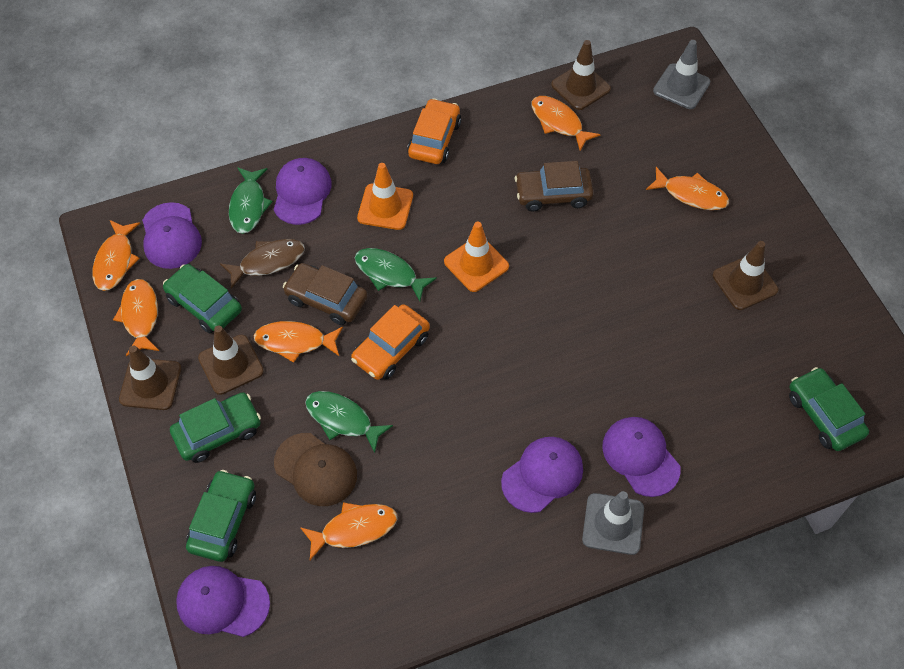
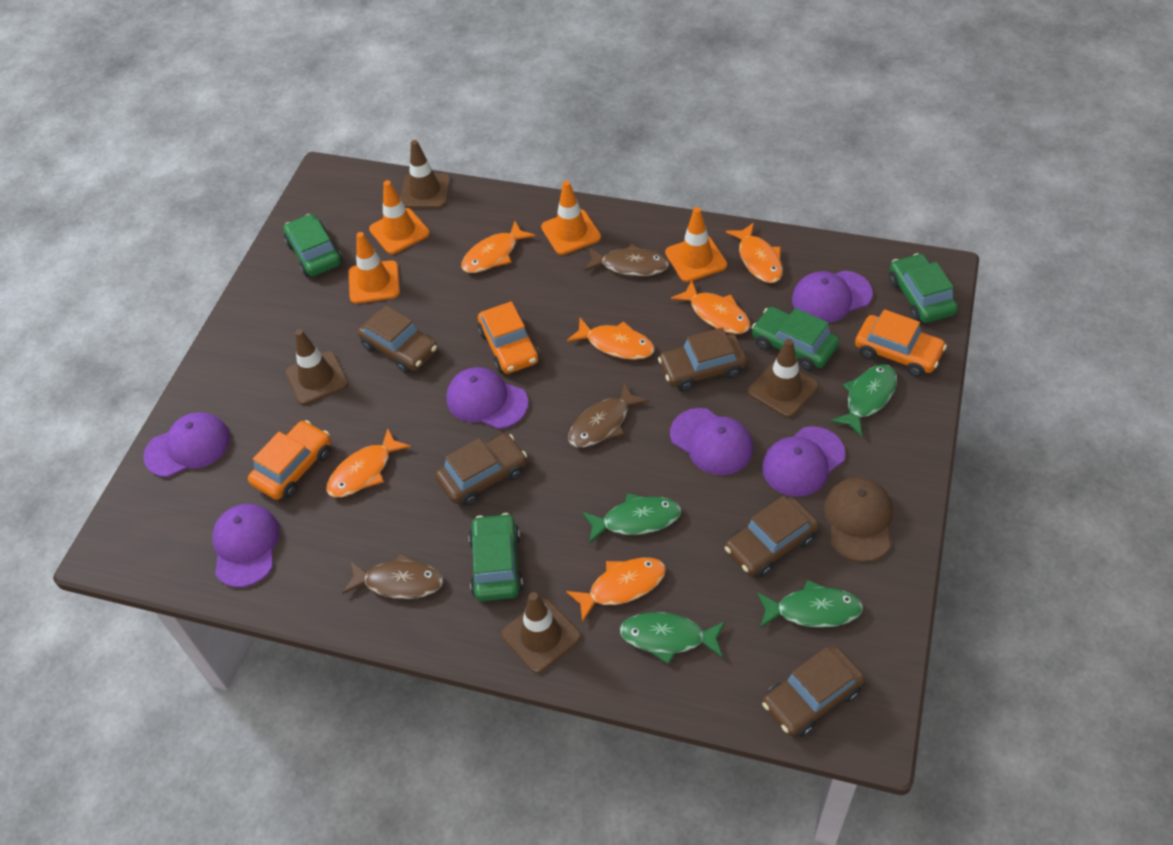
brown car: 2 -> 5
brown fish: 1 -> 3
green fish: 3 -> 4
grey traffic cone: 2 -> 0
orange car: 2 -> 3
orange traffic cone: 2 -> 4
purple cap: 5 -> 6

